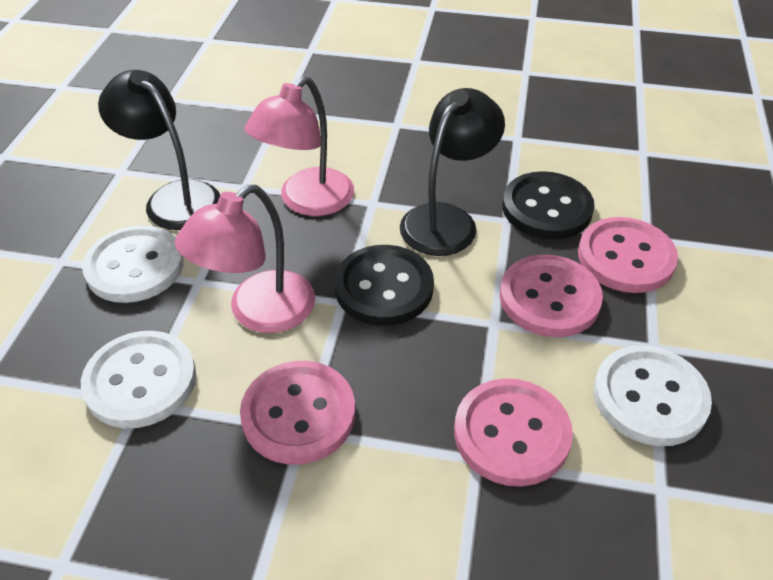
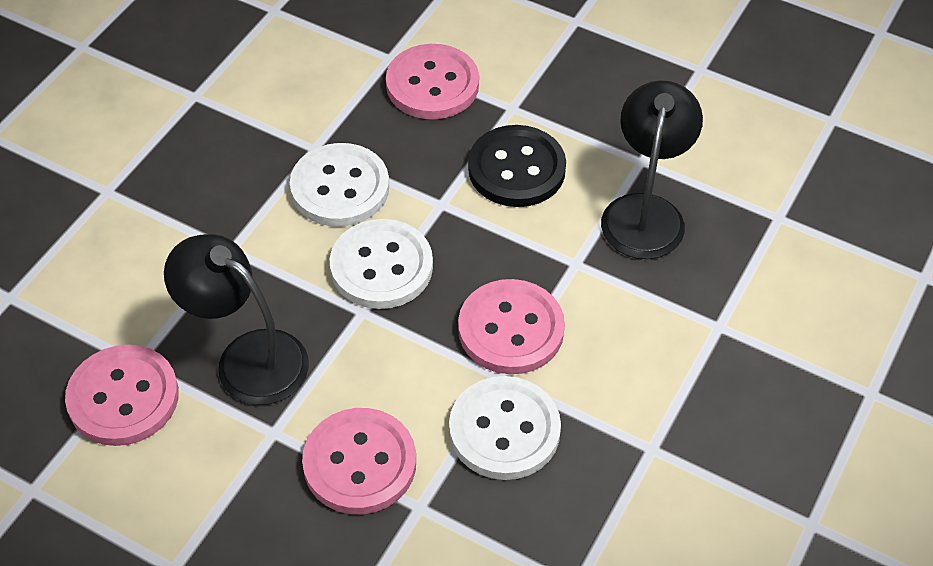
black button: 2 -> 1
pink lamp: 2 -> 0

